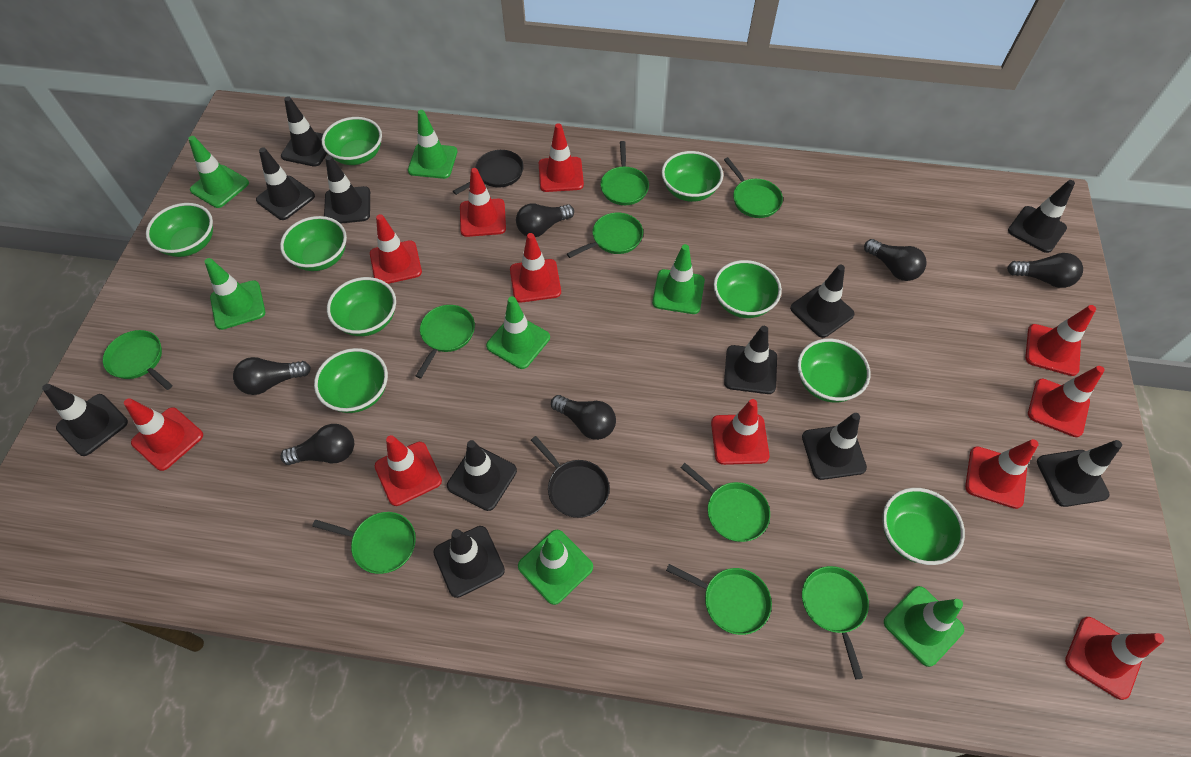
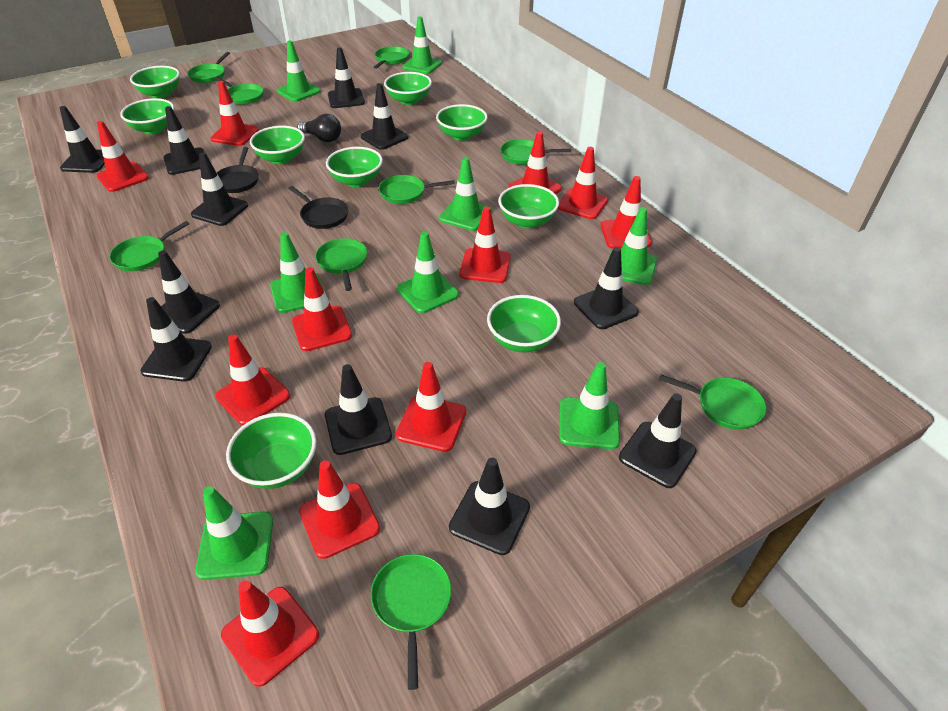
black light bulb: 6 -> 1
green traffic cone: 7 -> 8

